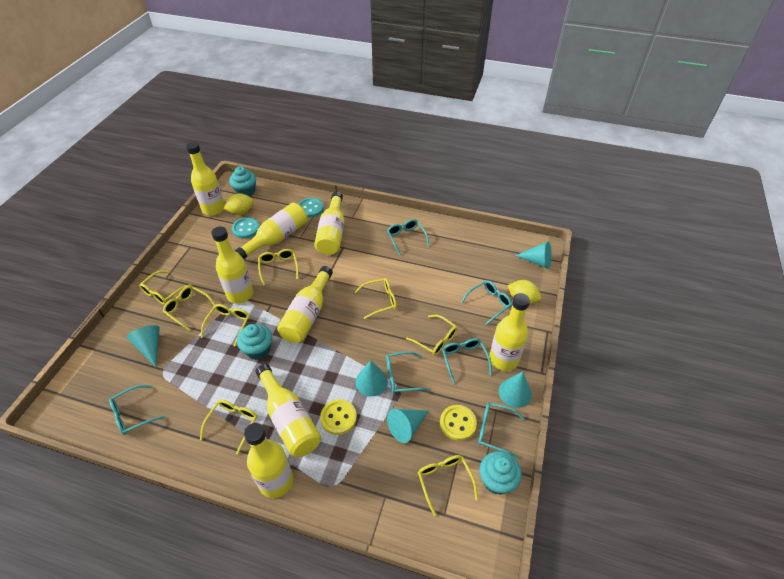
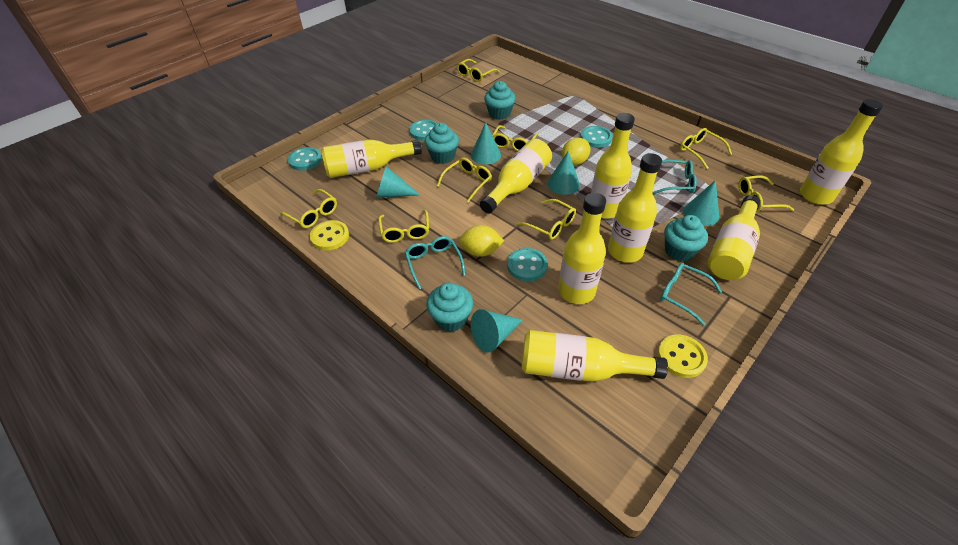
turquoise button: 2 -> 4
turquoise cupcake: 3 -> 4
turquoise glasses: 6 -> 3

